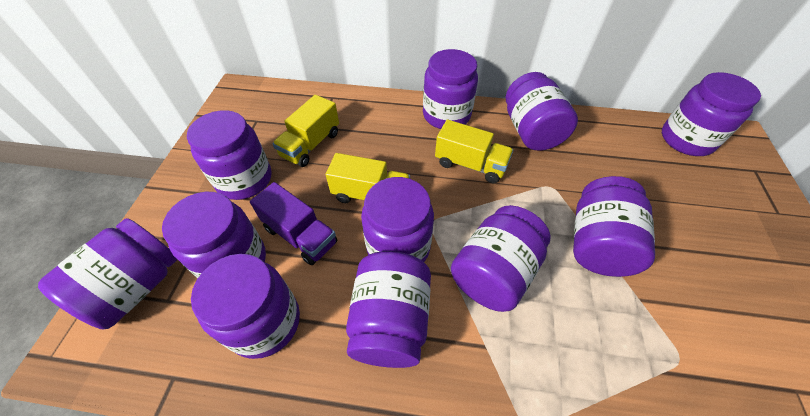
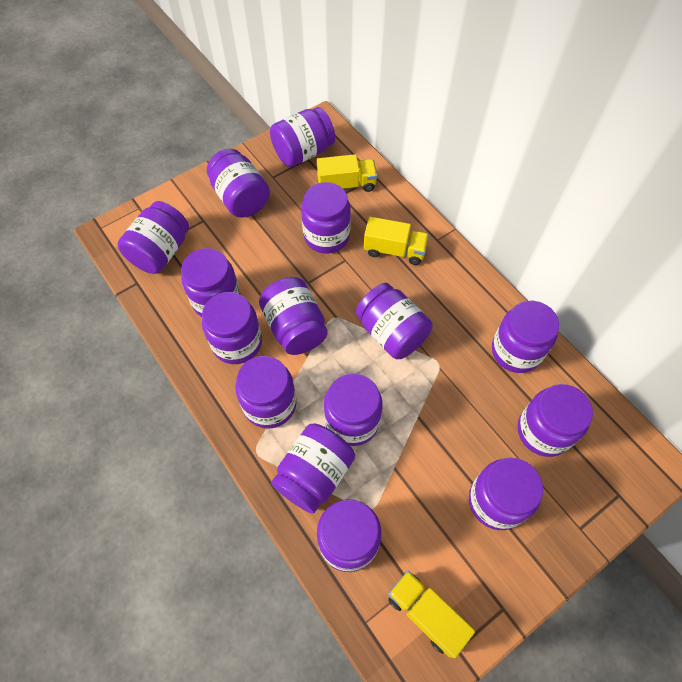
purple jar: 11 -> 15
purple truck: 1 -> 0

